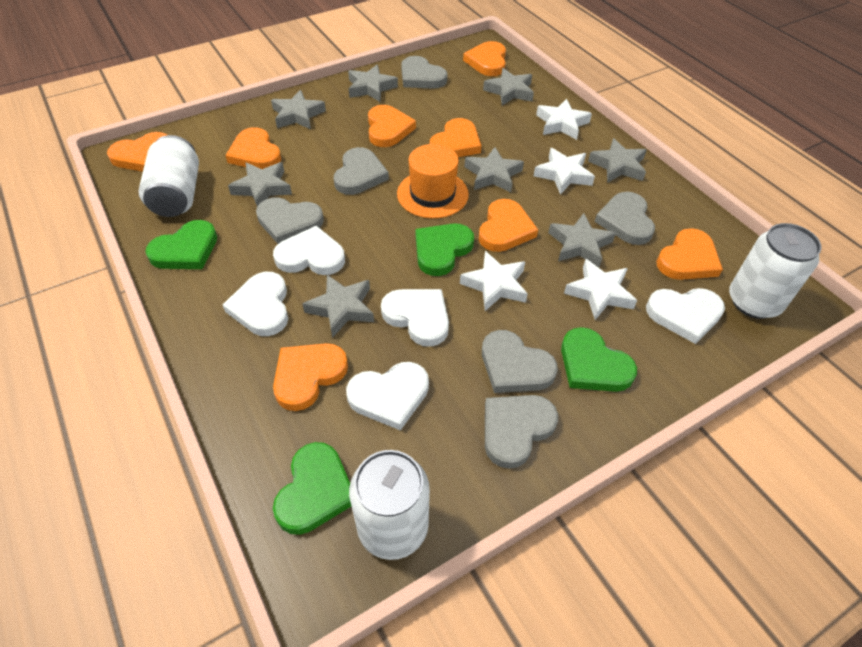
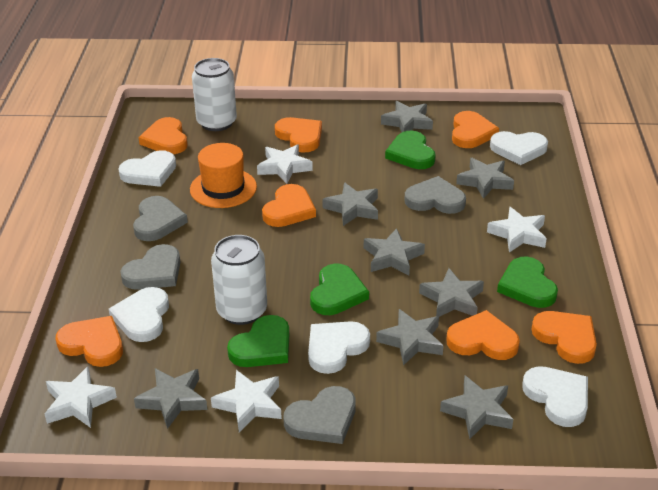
grey heart: 6 -> 4
orange heart: 8 -> 7
white can: 3 -> 2

